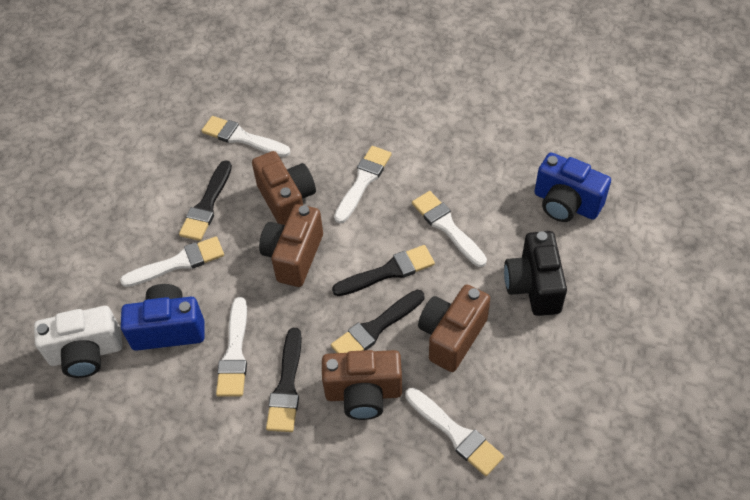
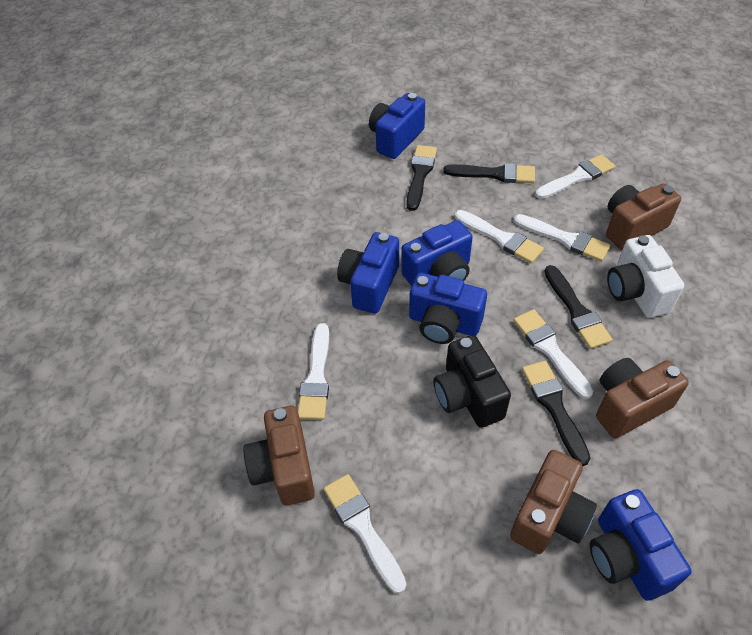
blue camera: 2 -> 5

